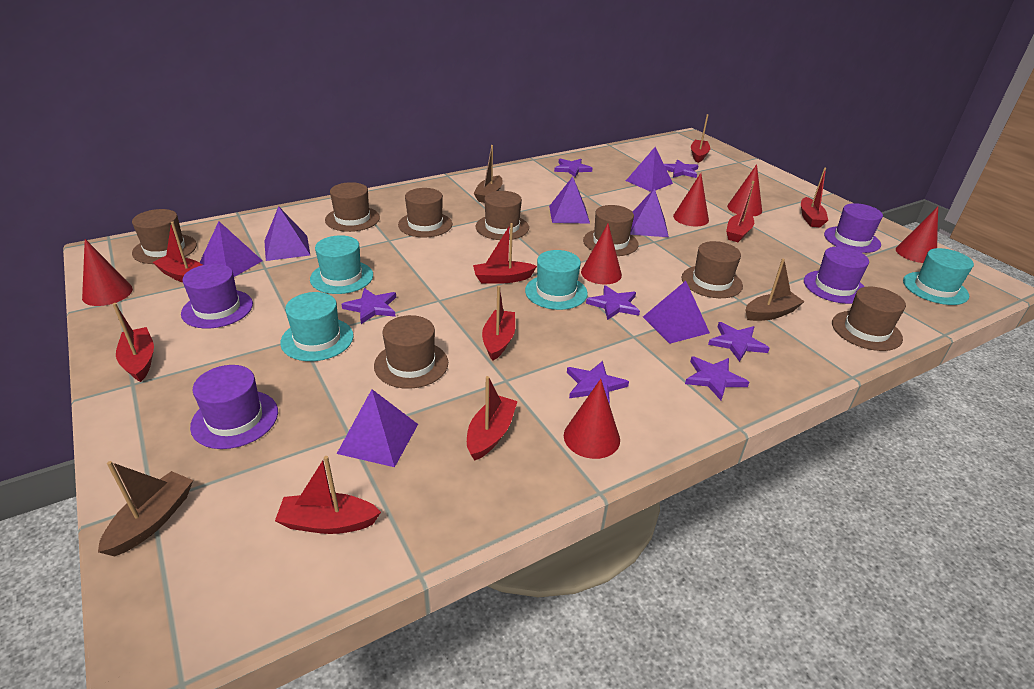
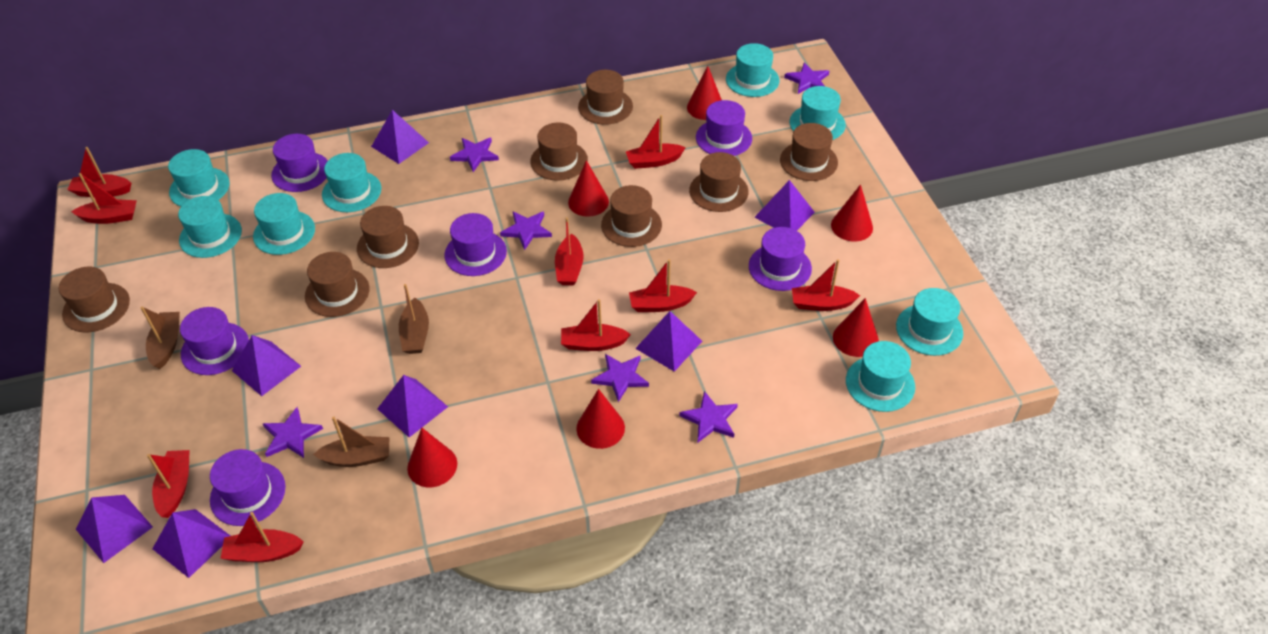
purple hat: 4 -> 6
purple star: 7 -> 6
turquoise hat: 4 -> 8

